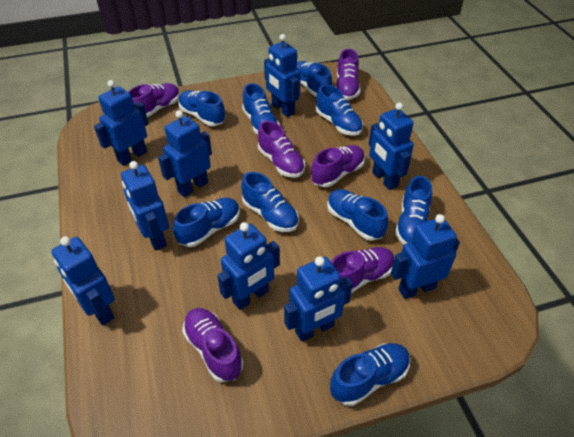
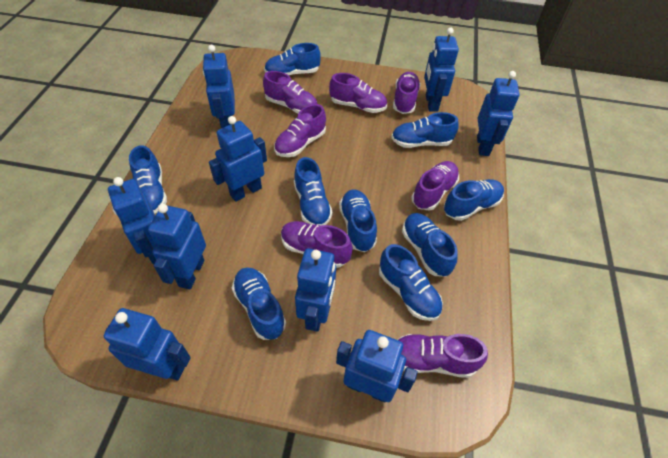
purple shoe: 6 -> 7

